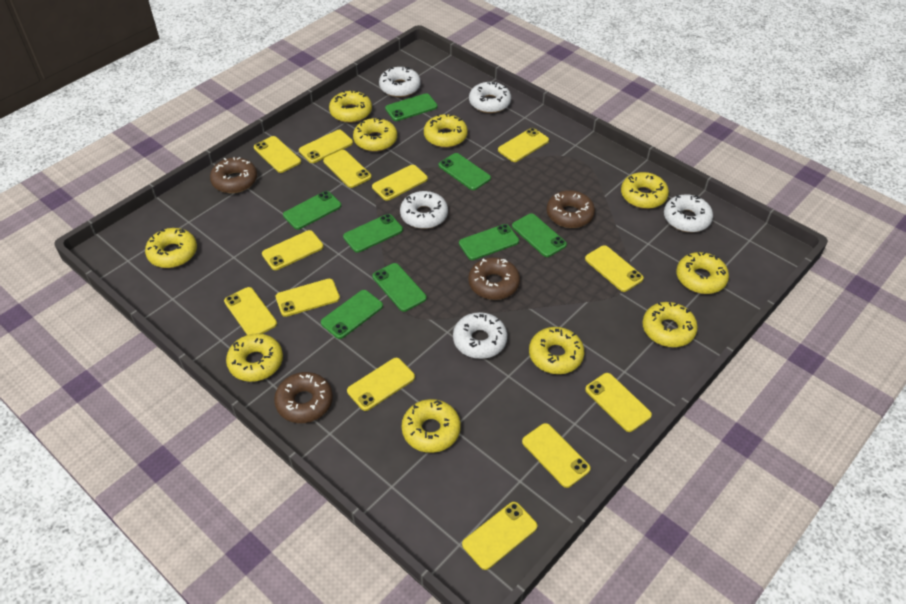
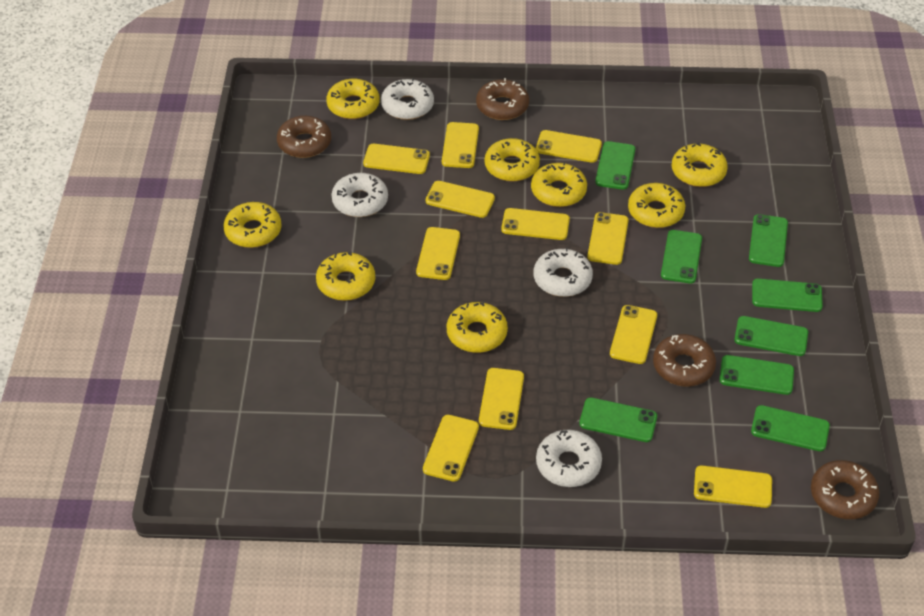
white donut: 5 -> 4
yellow donut: 10 -> 8
yellow phone: 13 -> 11

